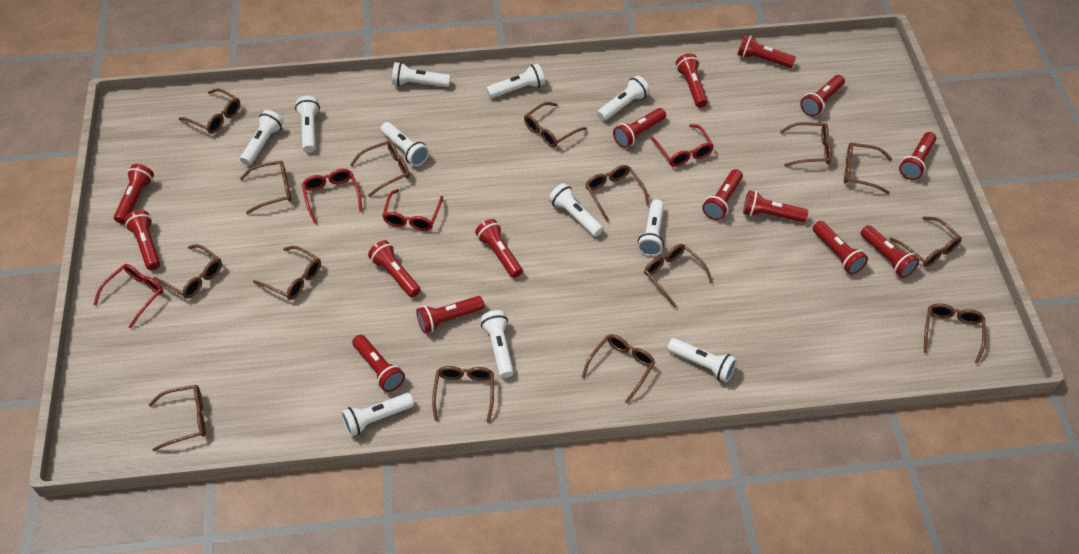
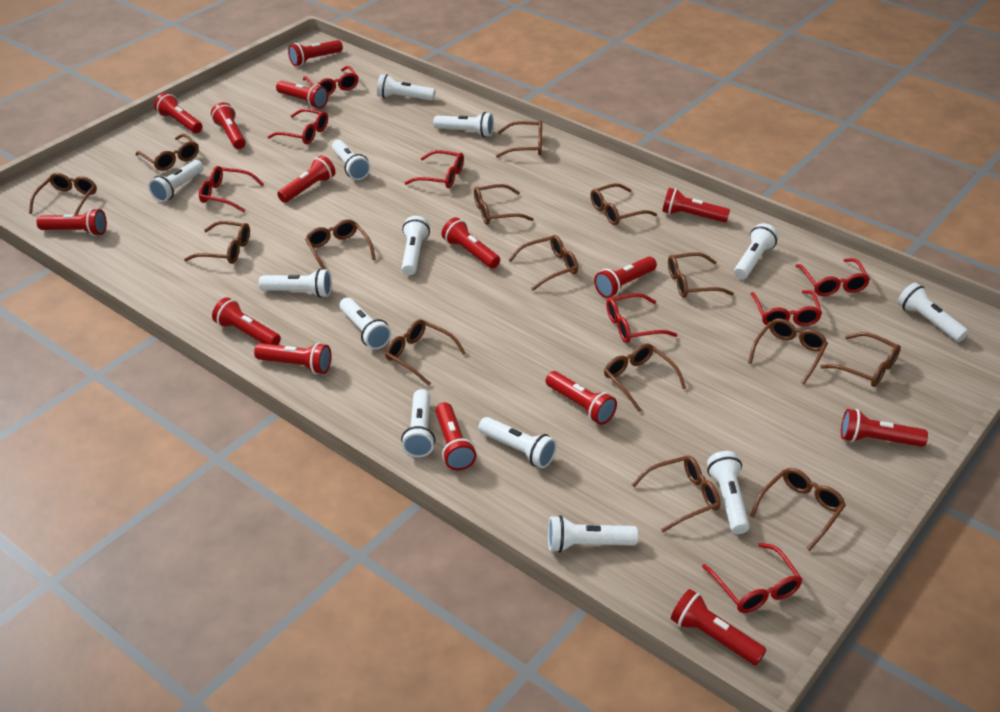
red glasses: 4 -> 8
white flashlight: 11 -> 13

